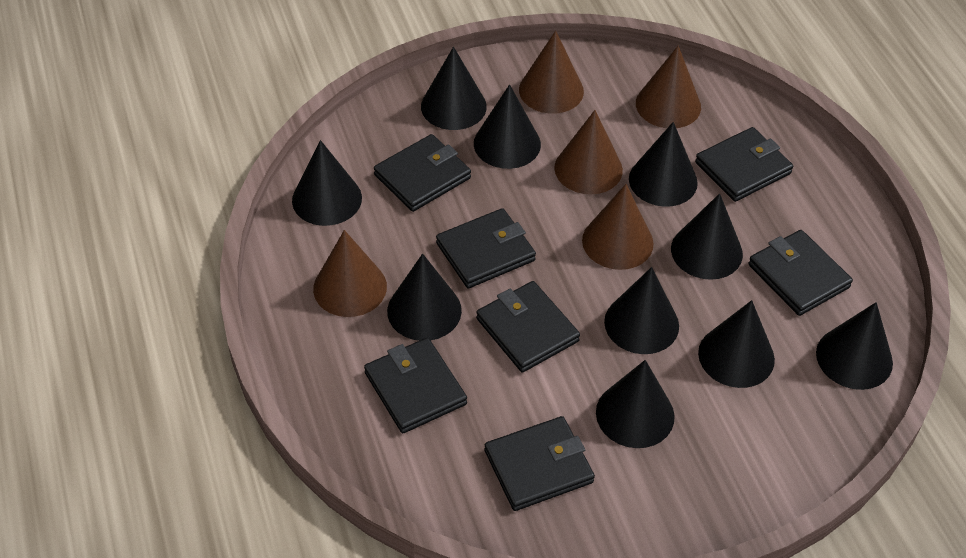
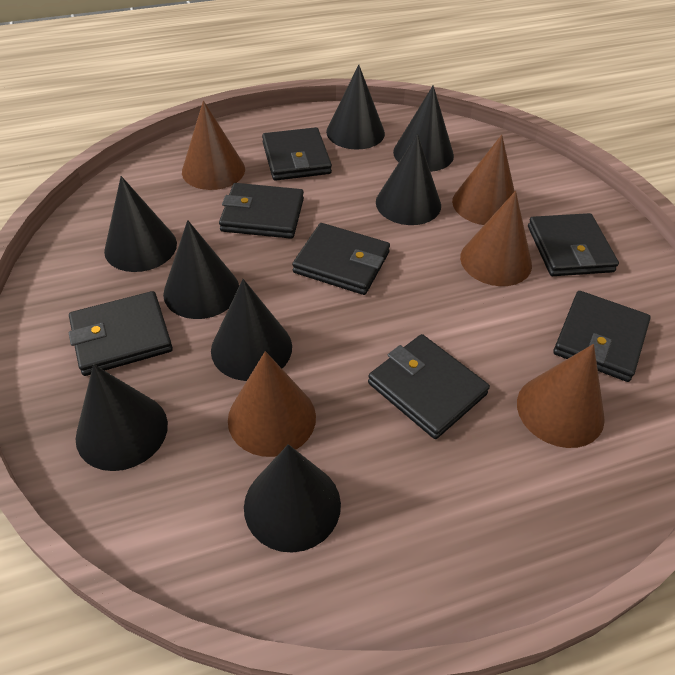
black cone: 10 -> 8

